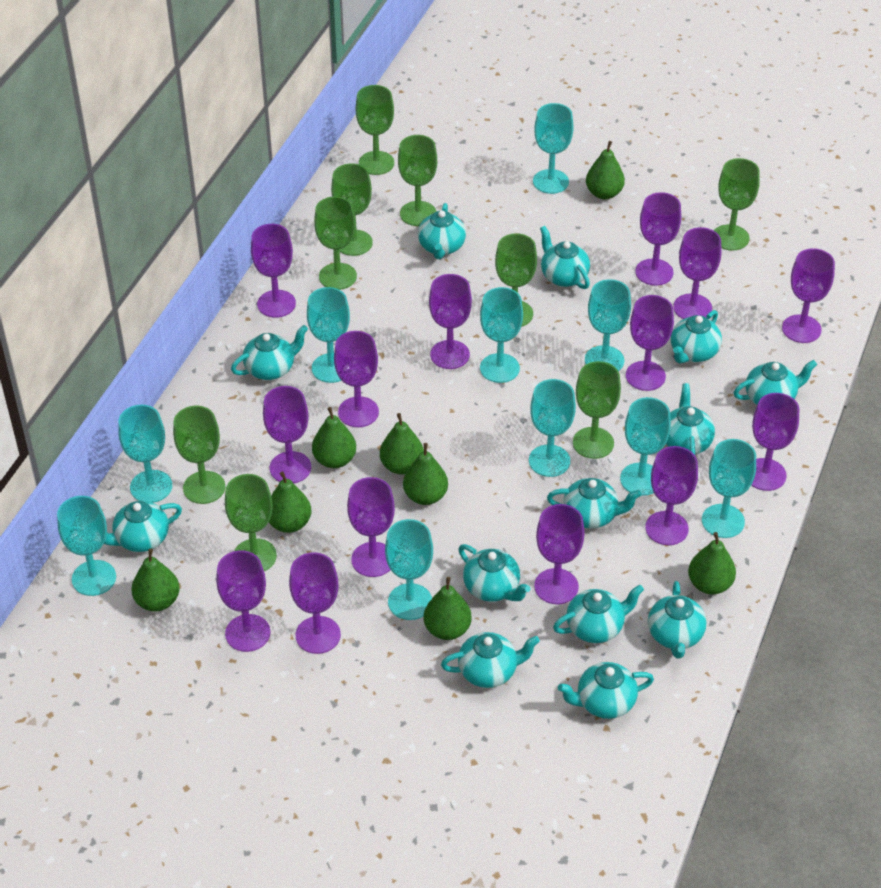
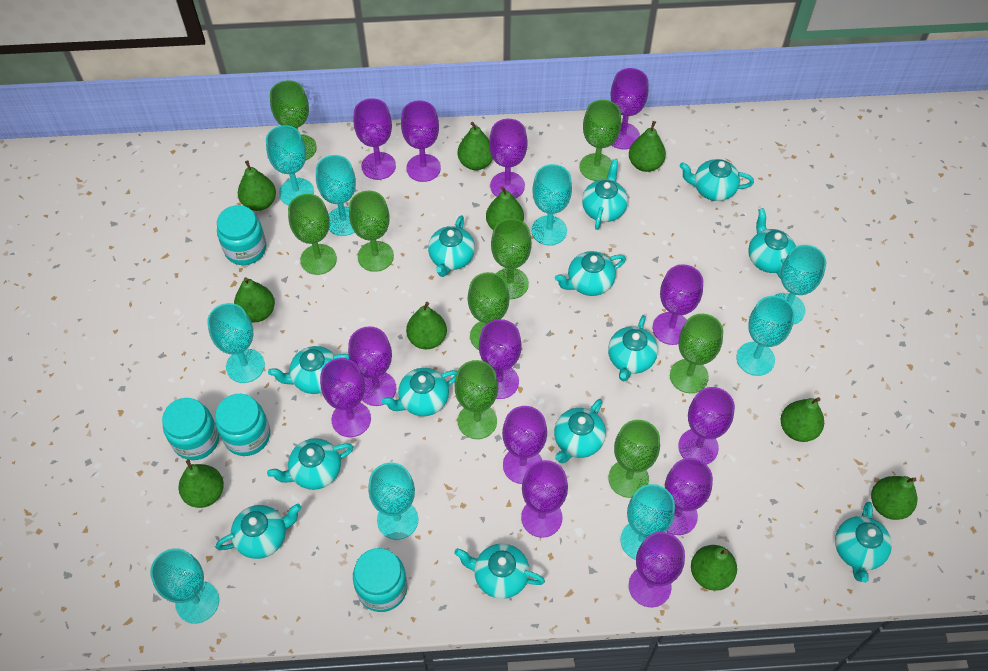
green pear: 8 -> 10
purple goblet: 14 -> 13
turquoise goblet: 10 -> 9
turquoise jar: 0 -> 4

